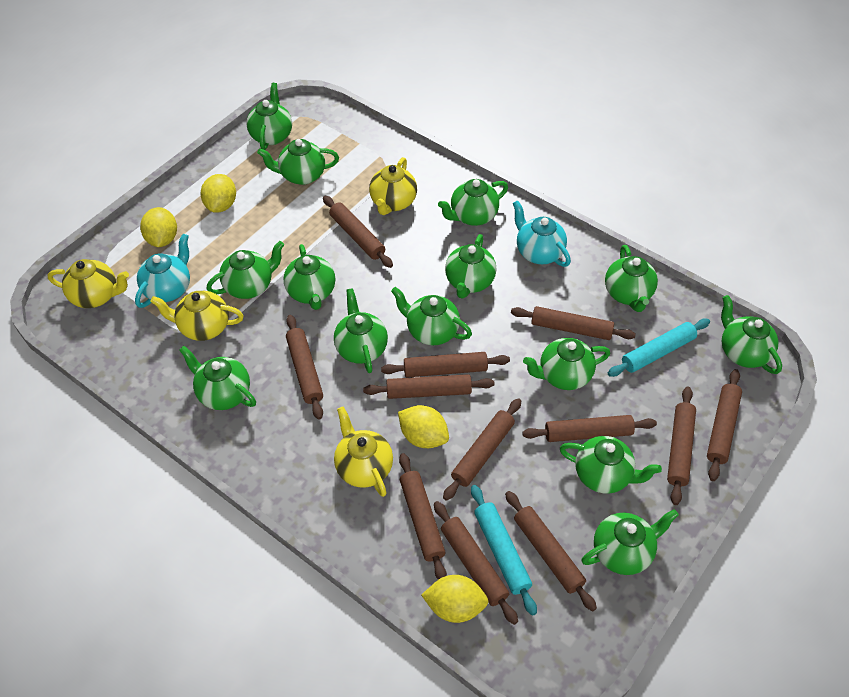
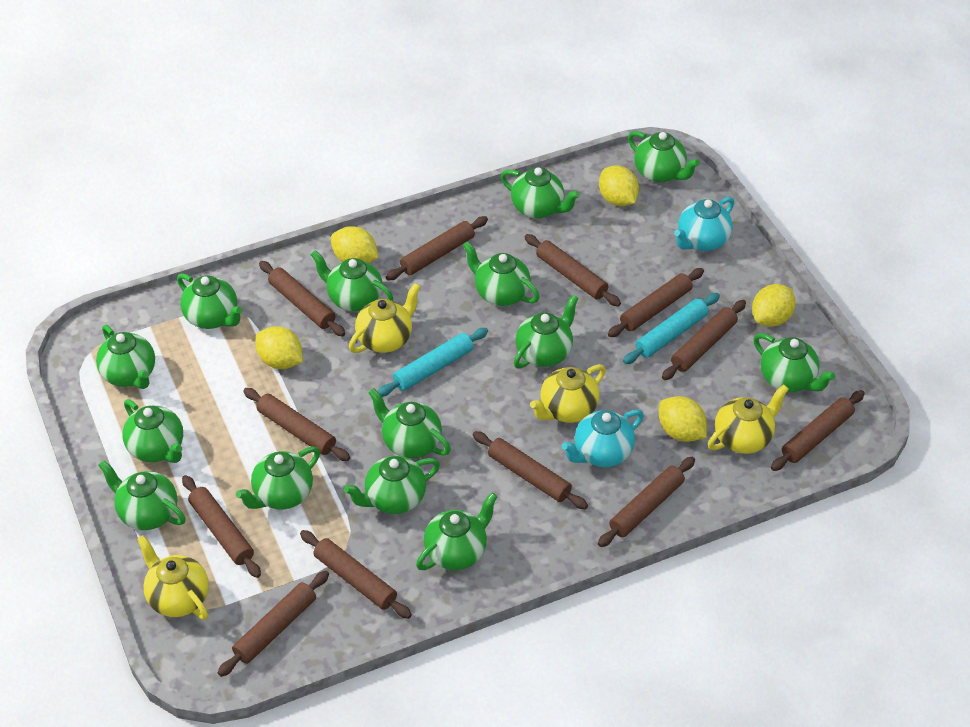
yellow lemon: 4 -> 5

